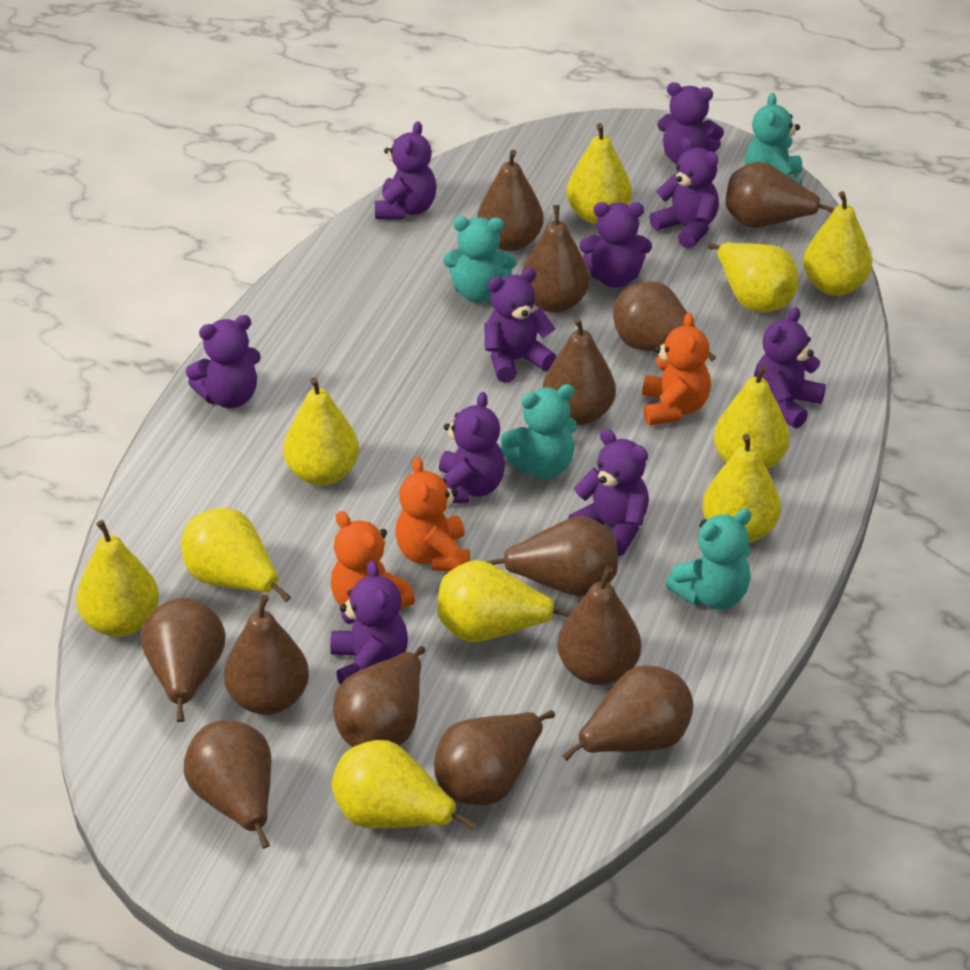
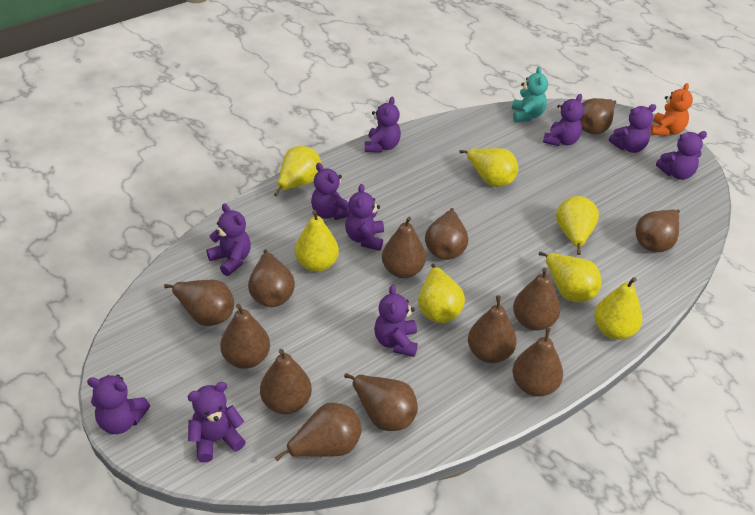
orange teddy bear: 3 -> 1
turquoise teddy bear: 4 -> 1
yellow pear: 10 -> 7

